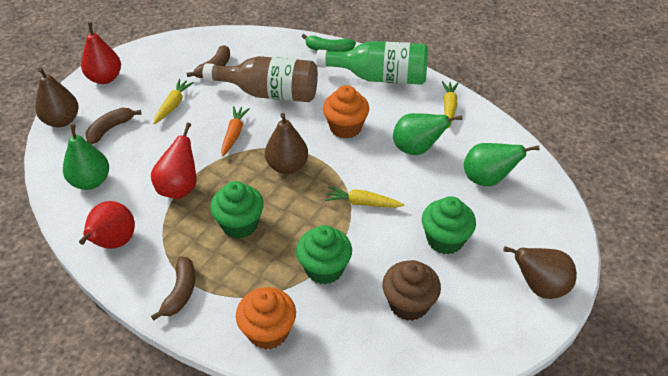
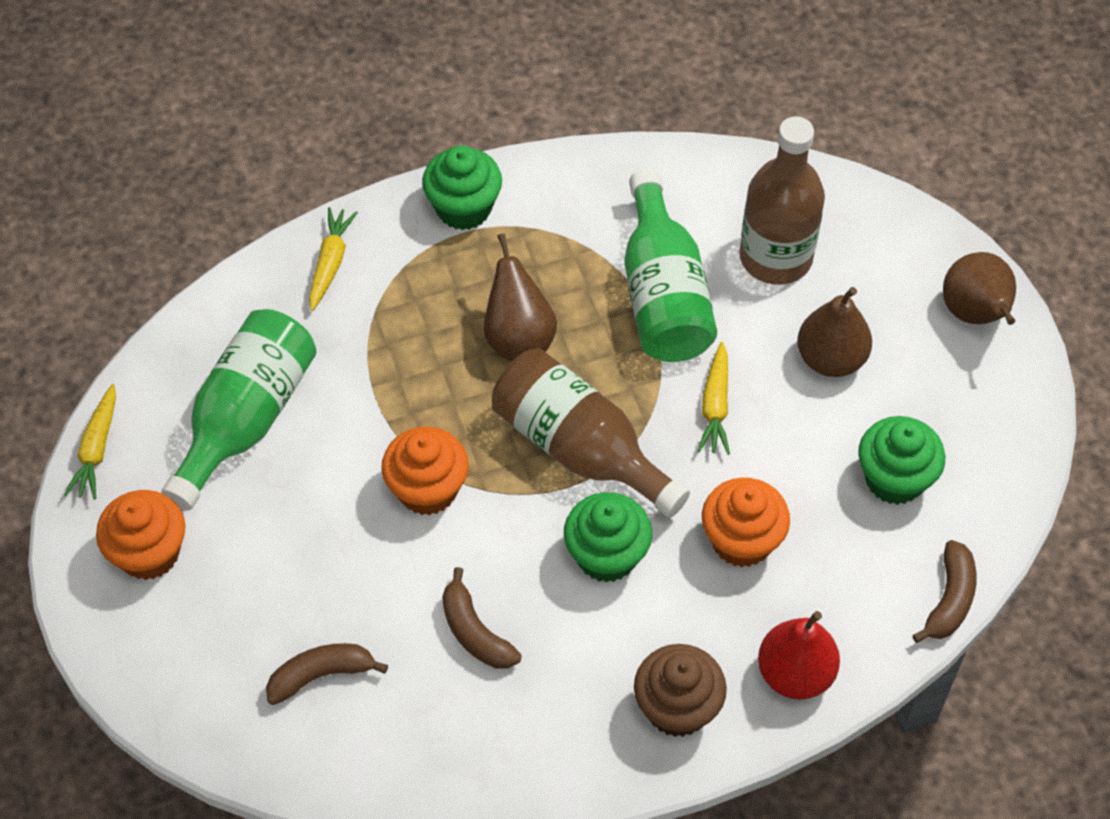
brown bottle: 1 -> 2
green banana: 1 -> 0
green bottle: 1 -> 2
green pear: 3 -> 0
orange carrot: 1 -> 0
orange cupcake: 2 -> 3
red pear: 3 -> 1

